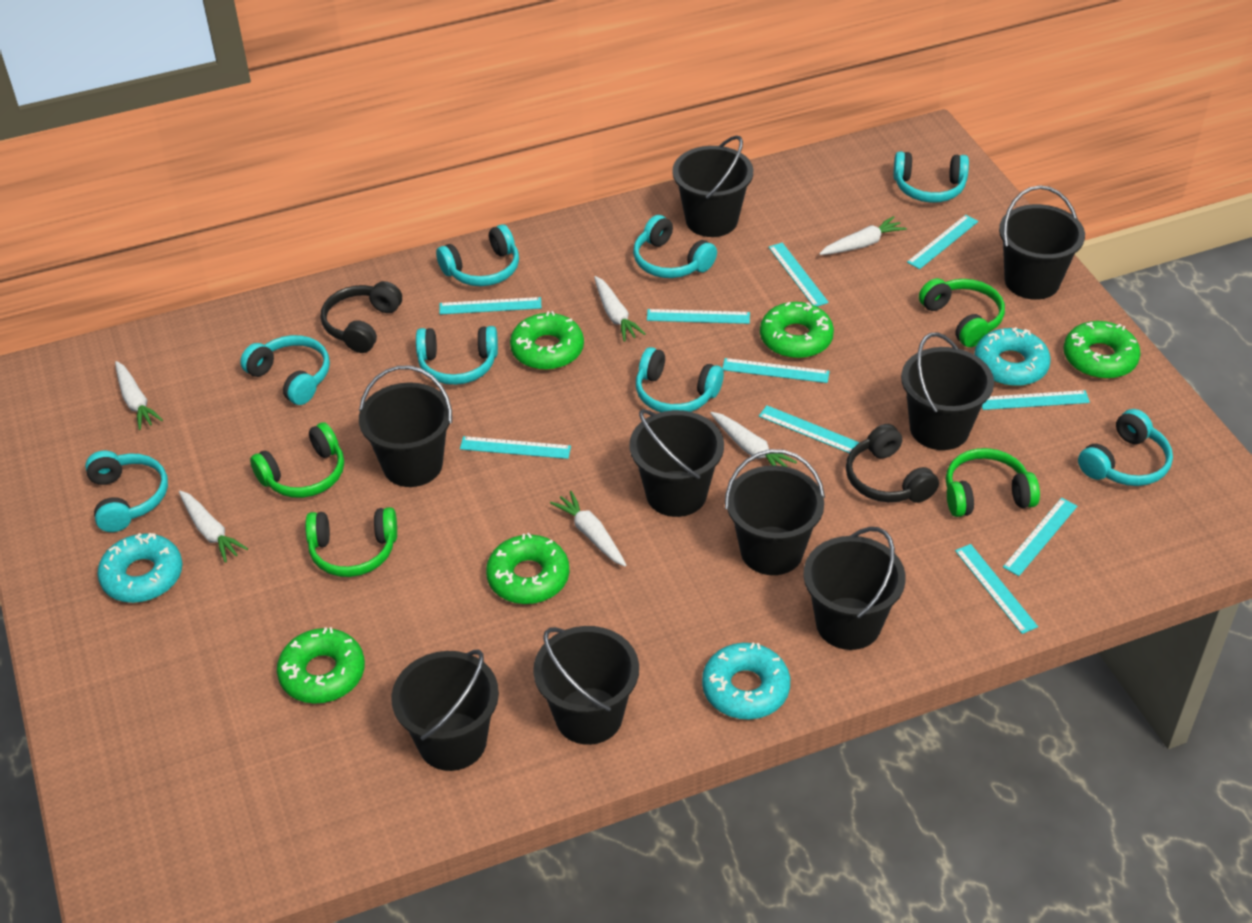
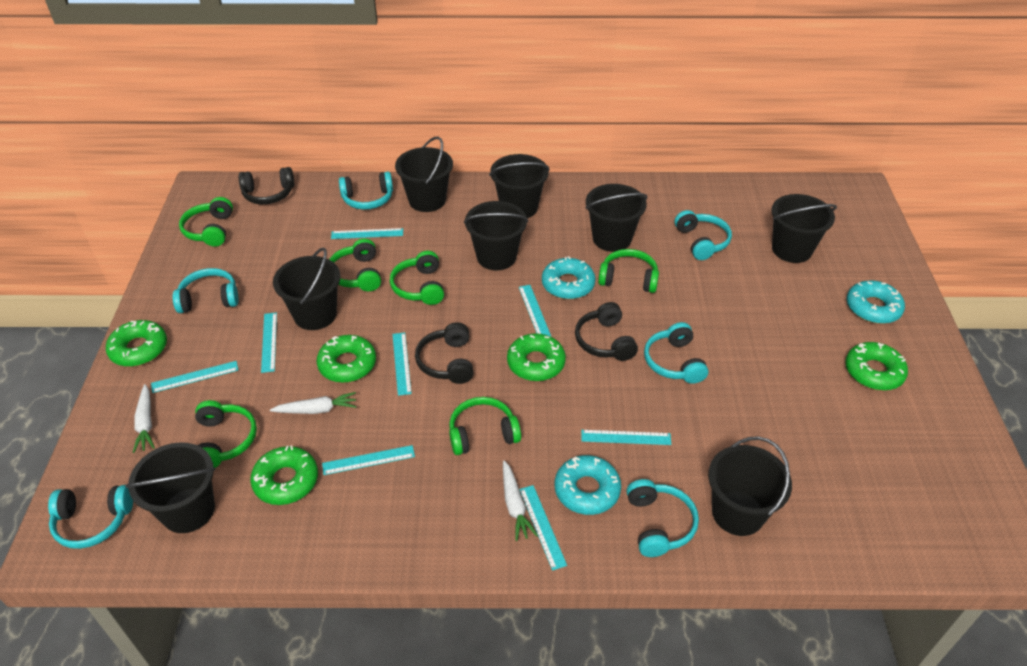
black bucket: 9 -> 8
black headphones: 2 -> 3
green headphones: 4 -> 6
turquoise headphones: 8 -> 6
turquoise ruler: 10 -> 8
white carrot: 6 -> 3

